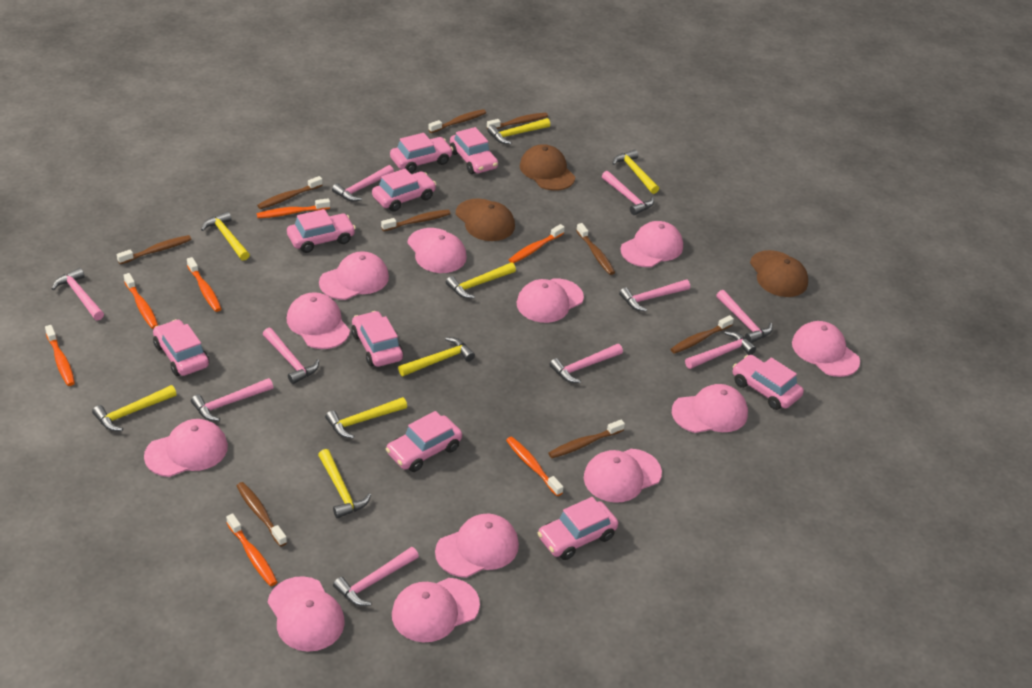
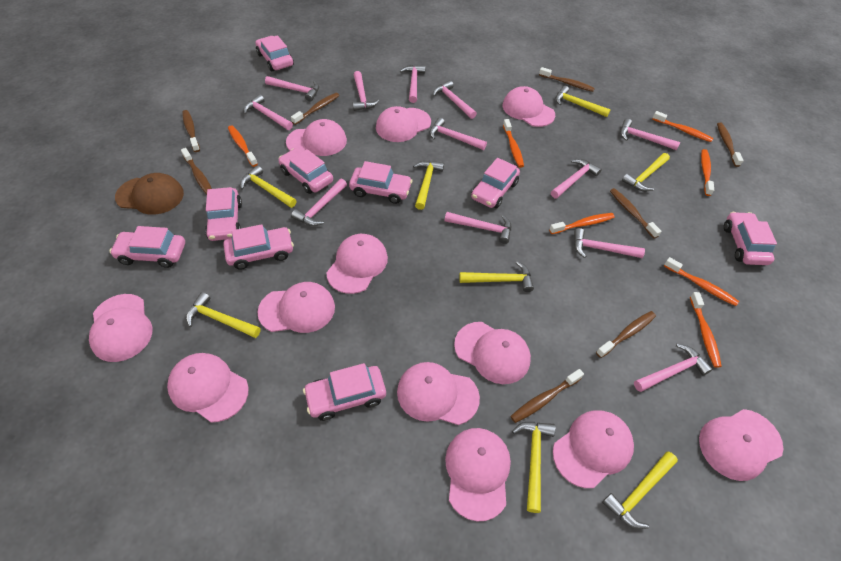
brown cap: 3 -> 1
brown toothbrush: 9 -> 8
pink hammer: 10 -> 12

